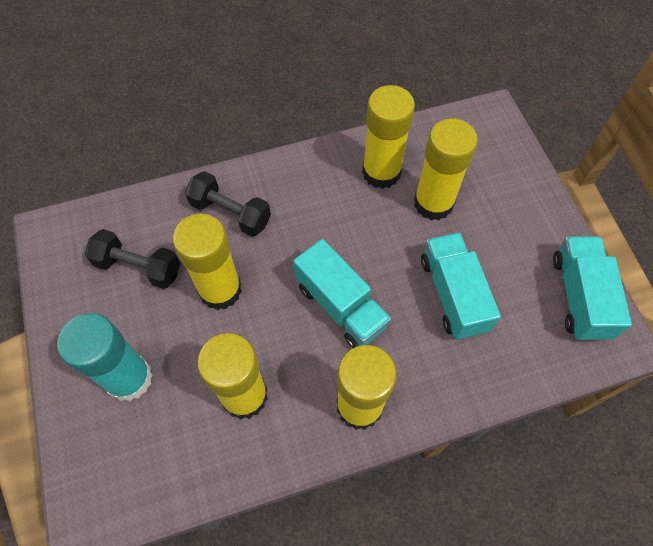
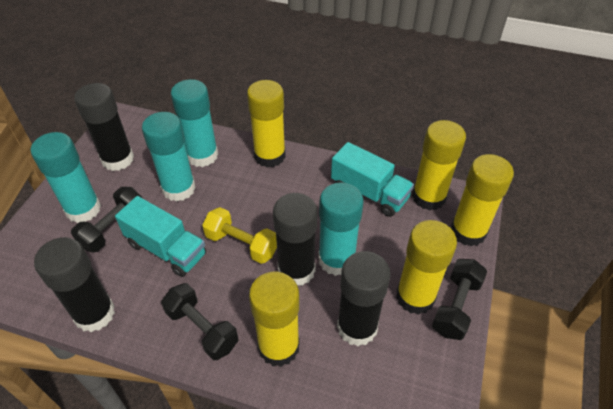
black dumbbell: 2 -> 3
black glue stick: 0 -> 4
turquoise glue stick: 1 -> 4
turquoise truck: 3 -> 2
yellow dumbbell: 0 -> 1

